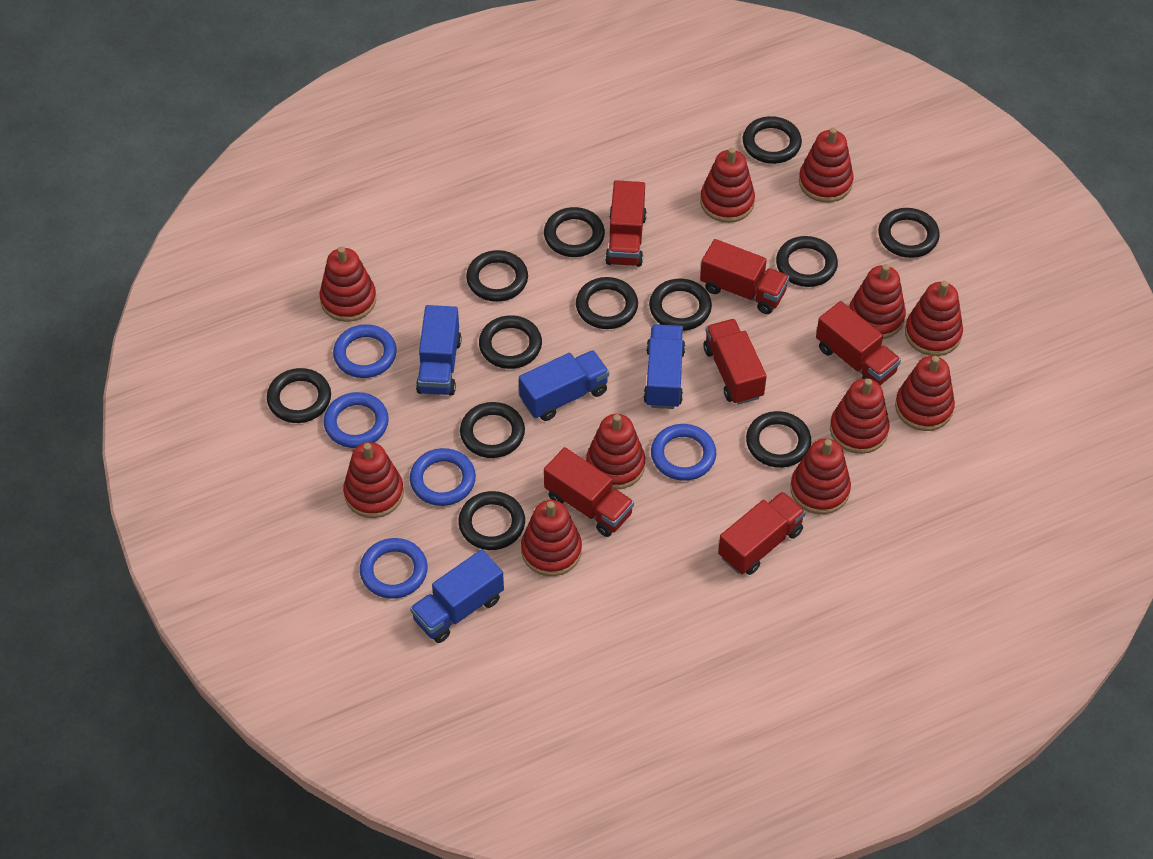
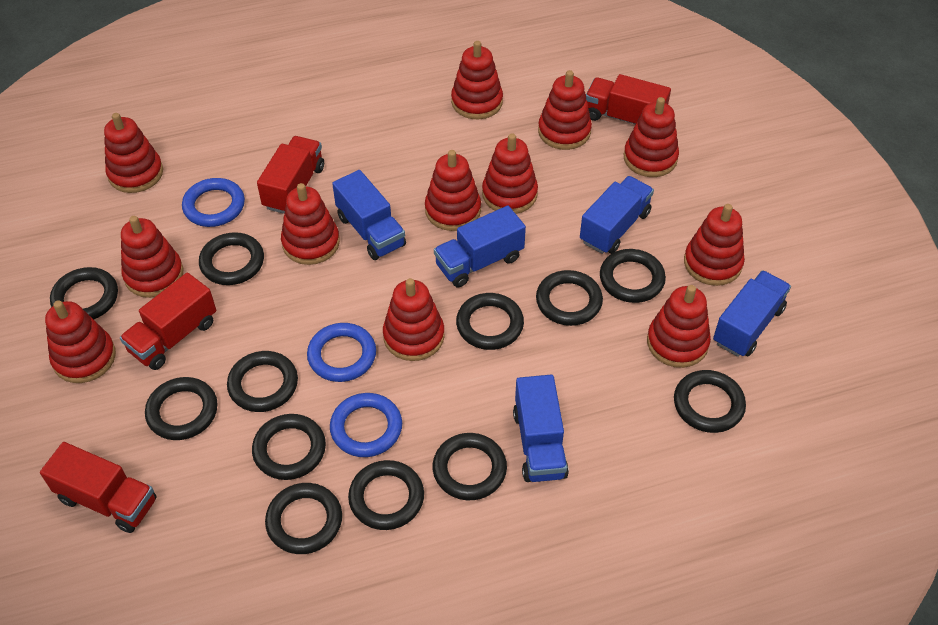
blue ring: 5 -> 3
blue truck: 4 -> 5
red stacking toy: 11 -> 12
red truck: 6 -> 4

